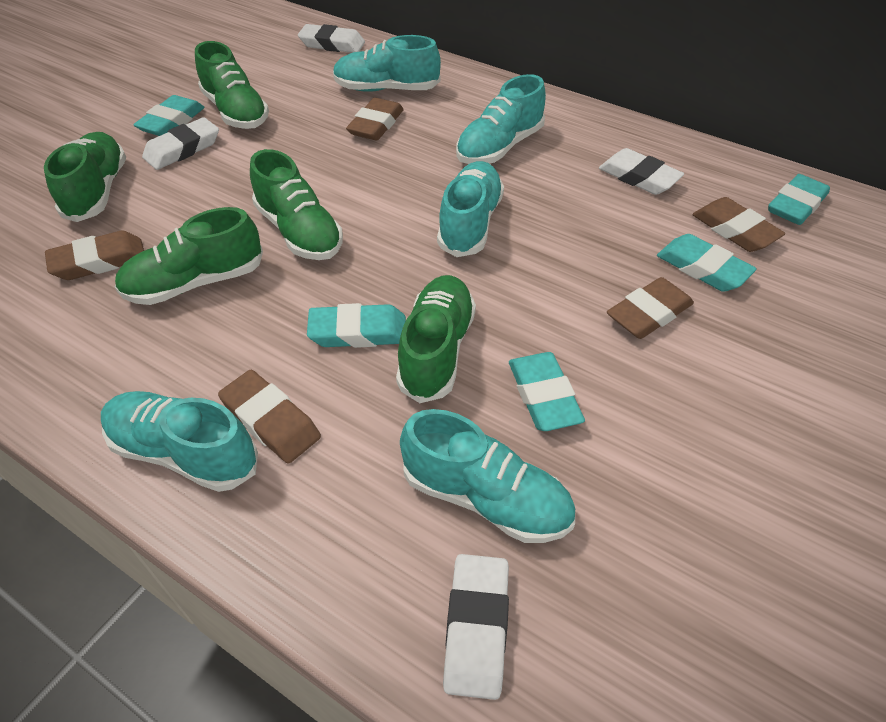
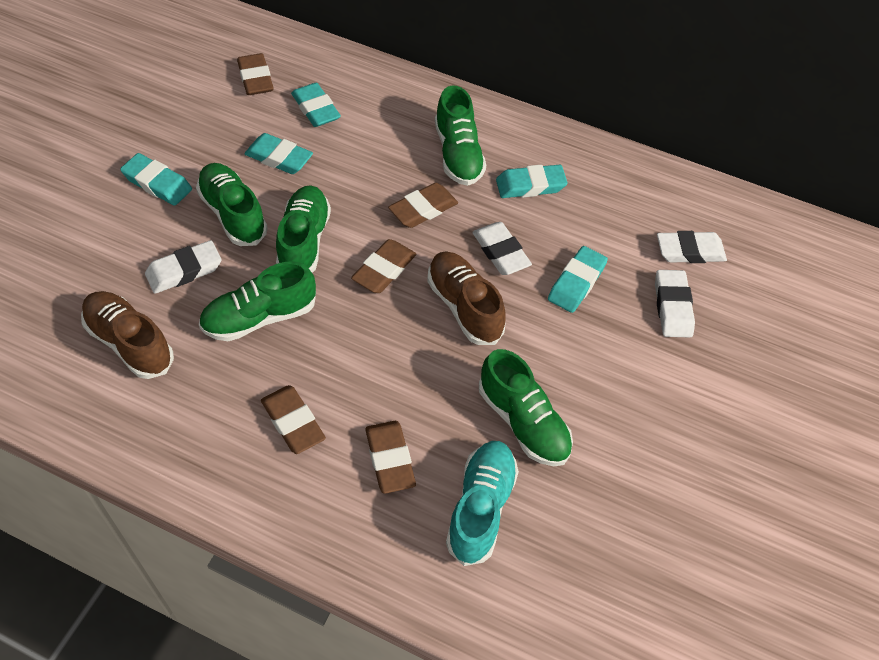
brown shoe: 0 -> 2
turquoise shoe: 5 -> 1

